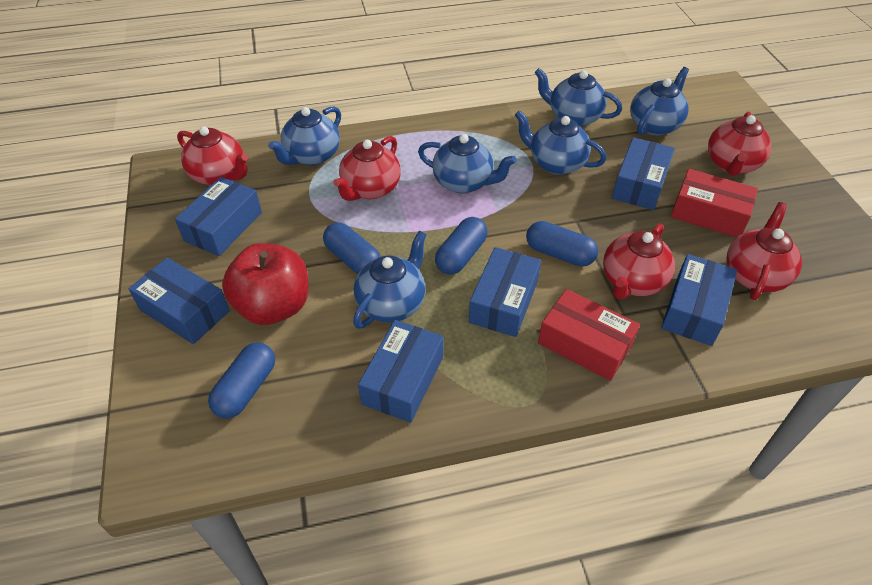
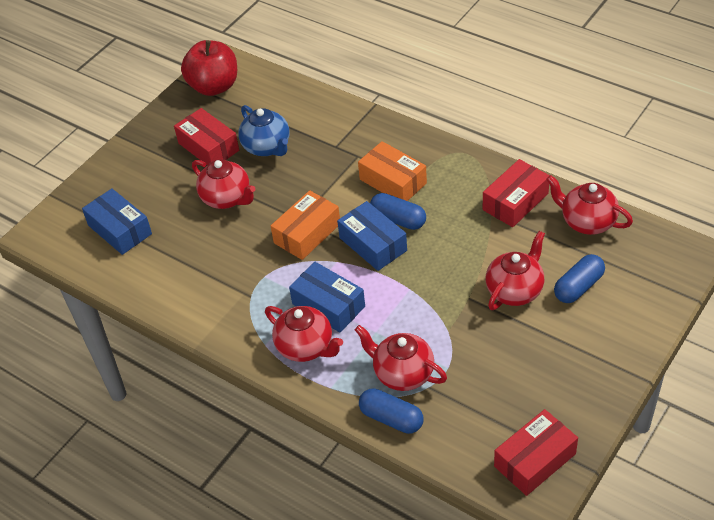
blue box: 6 -> 3
blue capsule: 4 -> 3
blue teapot: 6 -> 1
orange box: 0 -> 2
red box: 2 -> 3

